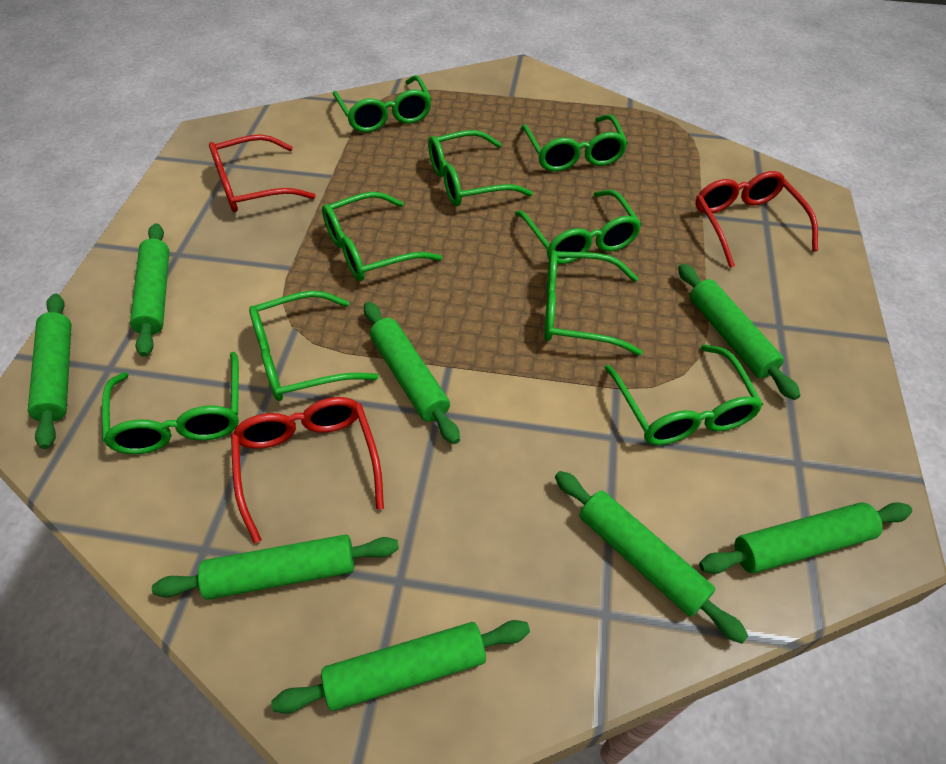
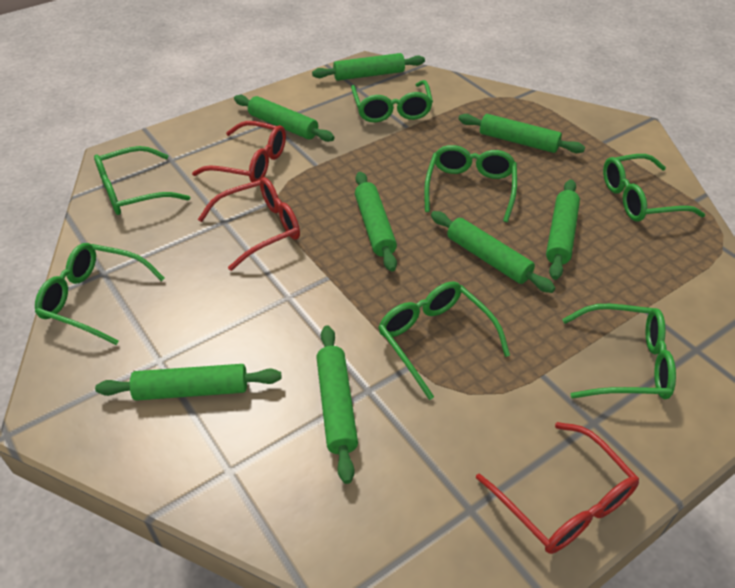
green glasses: 9 -> 7

